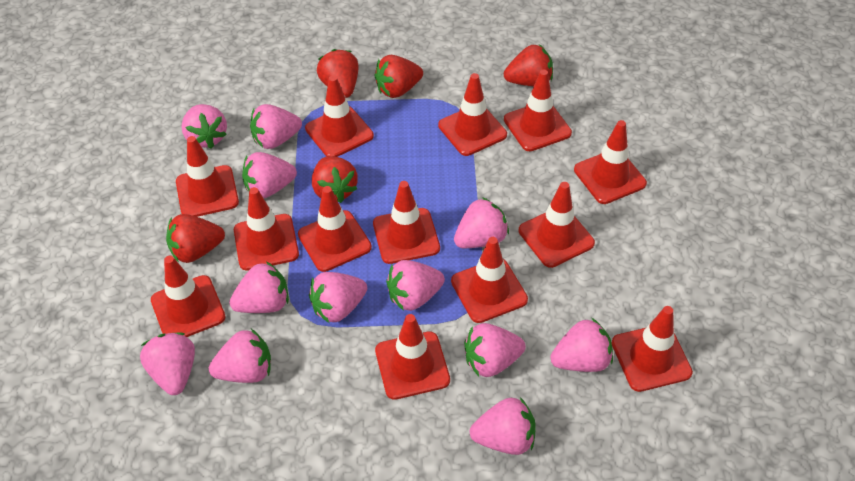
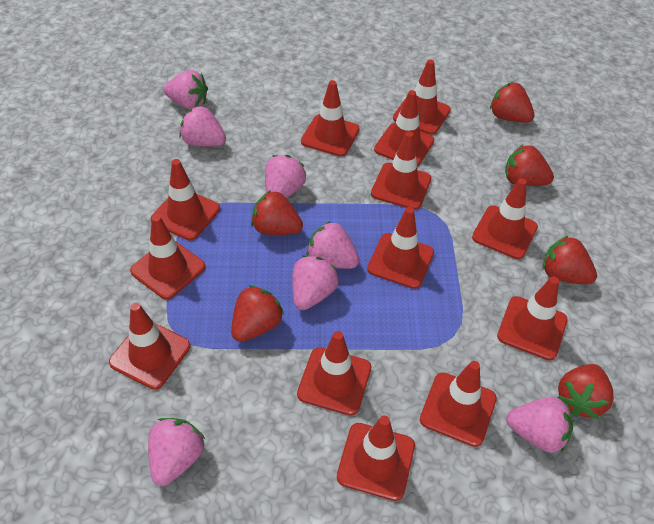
pink strawberry: 12 -> 7
red strawberry: 5 -> 6

